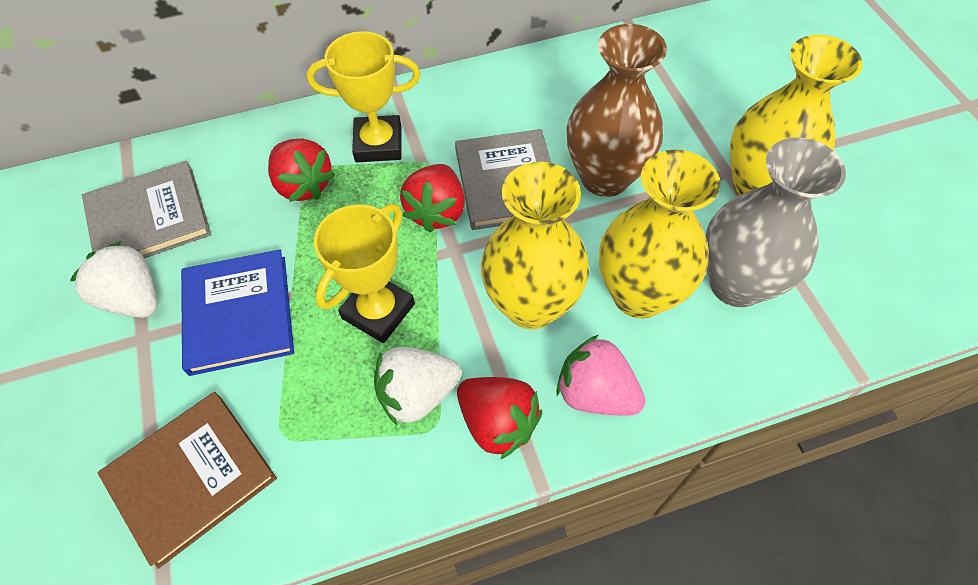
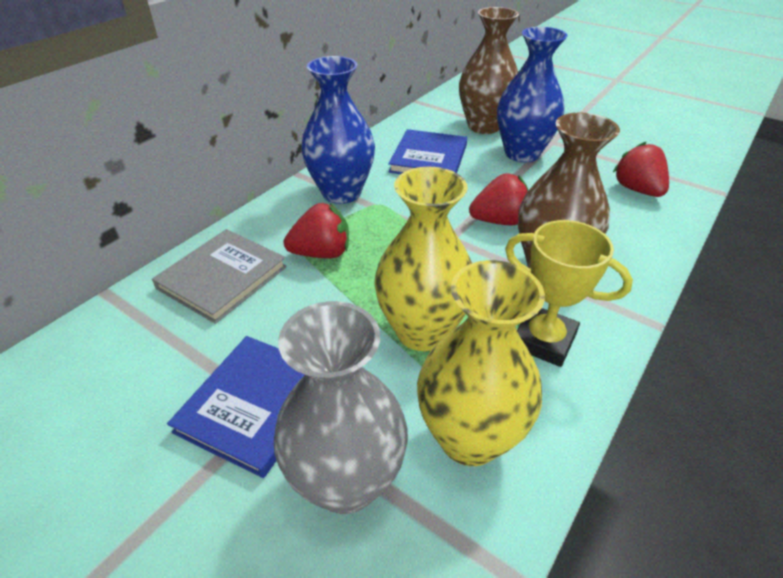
blue book: 1 -> 2
blue vase: 0 -> 2
brown book: 1 -> 0
brown vase: 1 -> 2
grey book: 2 -> 1
pink strawberry: 1 -> 0
white strawberry: 2 -> 0
yellow trophy: 2 -> 1
yellow vase: 3 -> 2

